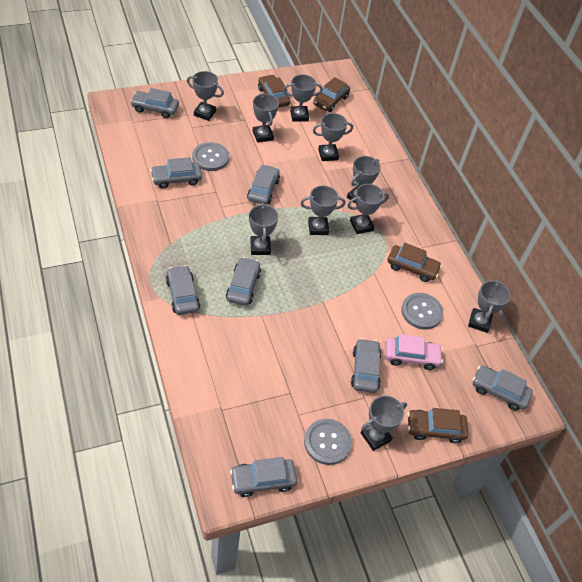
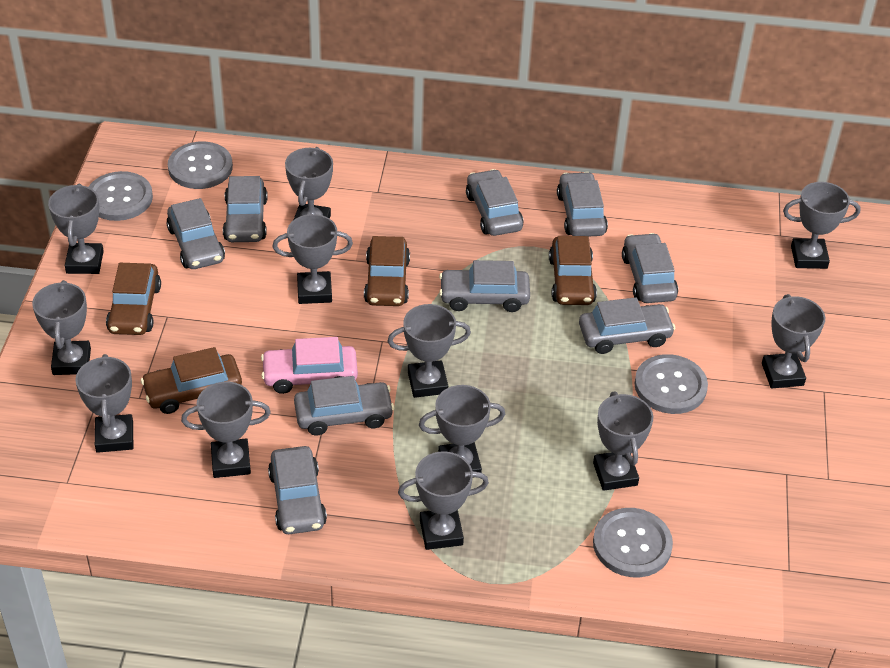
grey button: 3 -> 4
grey car: 8 -> 9
grey trophy: 10 -> 12

